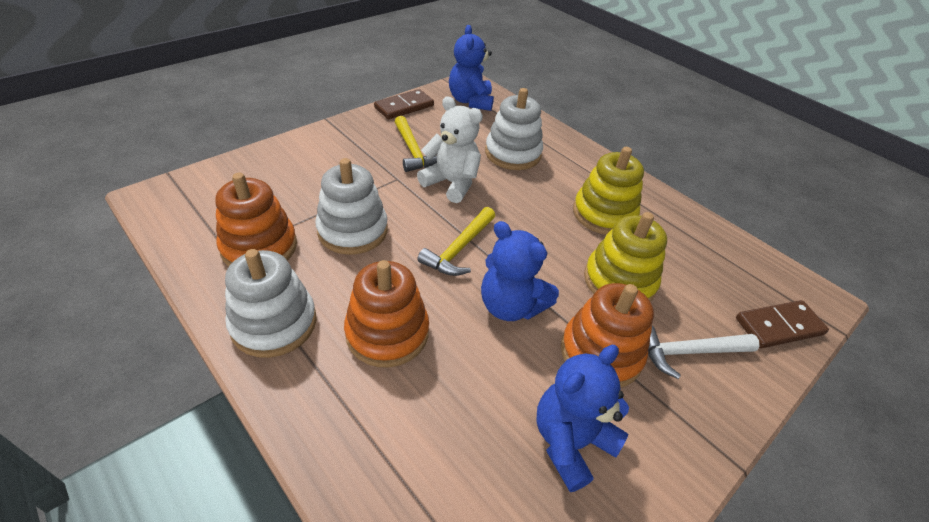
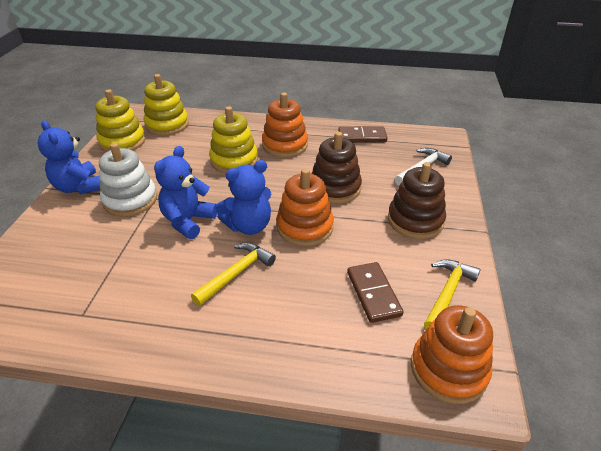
brown stacking toy: 0 -> 2
white stacking toy: 3 -> 1
white teddy bear: 1 -> 0
yellow stacking toy: 2 -> 3

